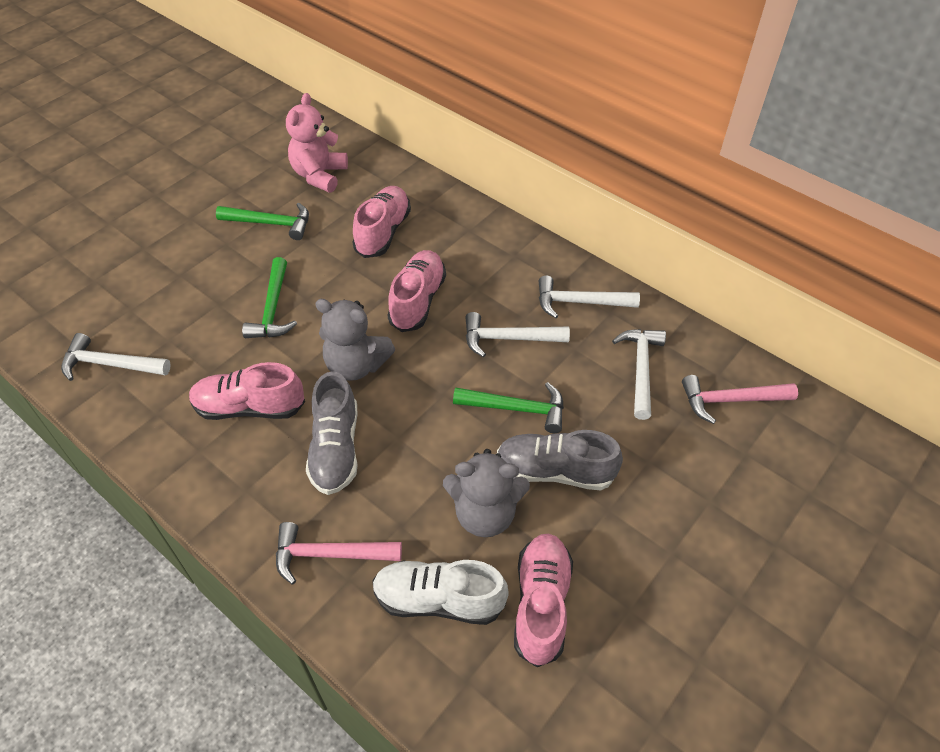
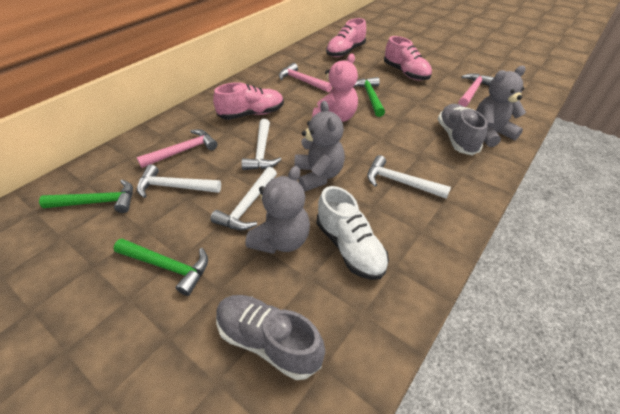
grey teddy bear: 2 -> 3
pink hammer: 2 -> 3
pink shoe: 4 -> 3

